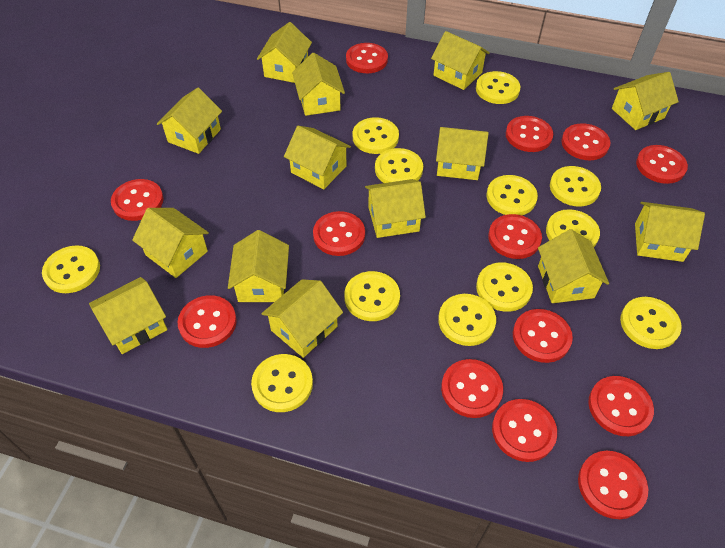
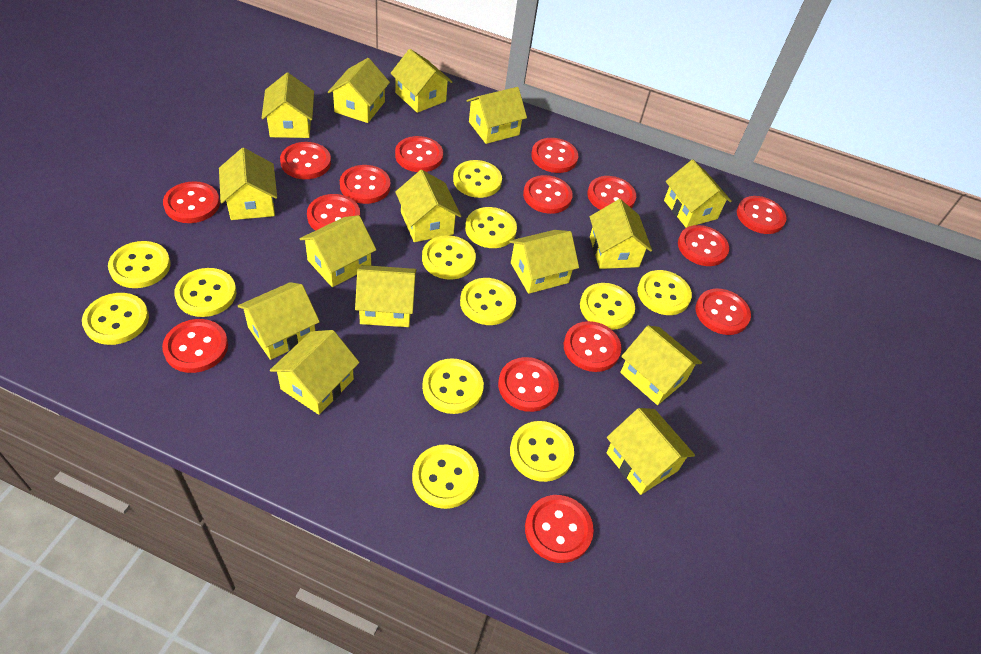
red button: 13 -> 15
yellow house: 14 -> 15

